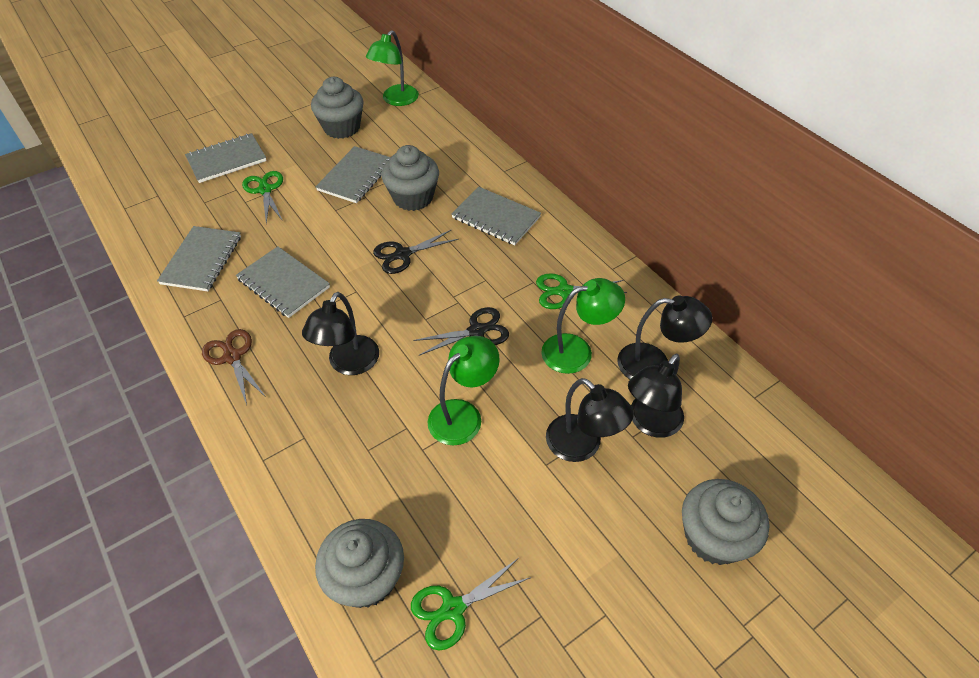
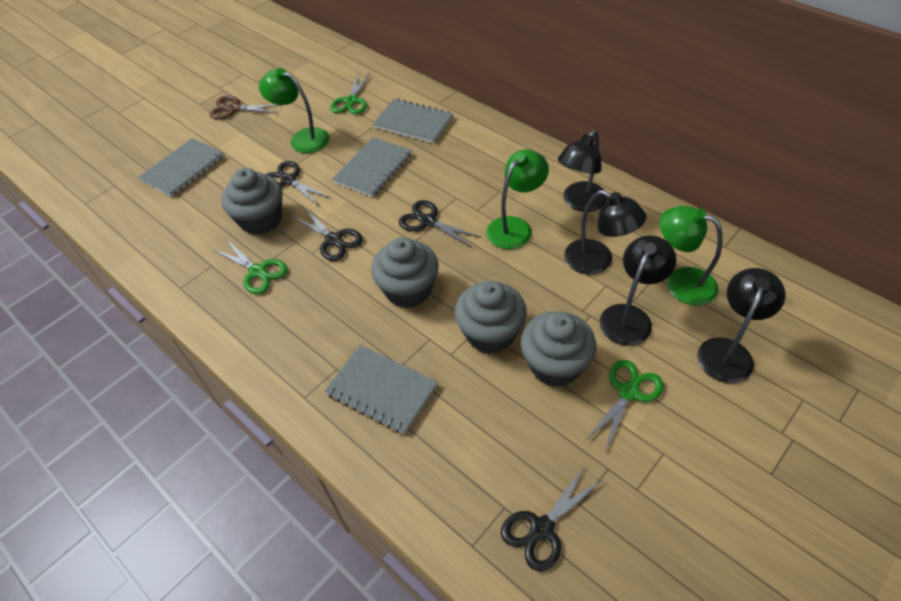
black scissors: 2 -> 4
grey notebook: 5 -> 4

